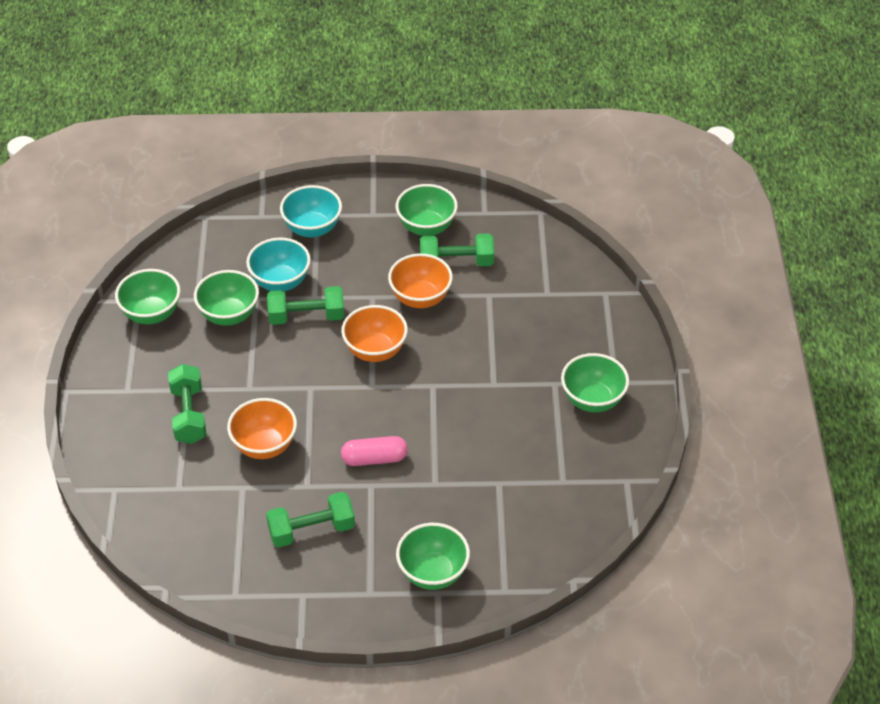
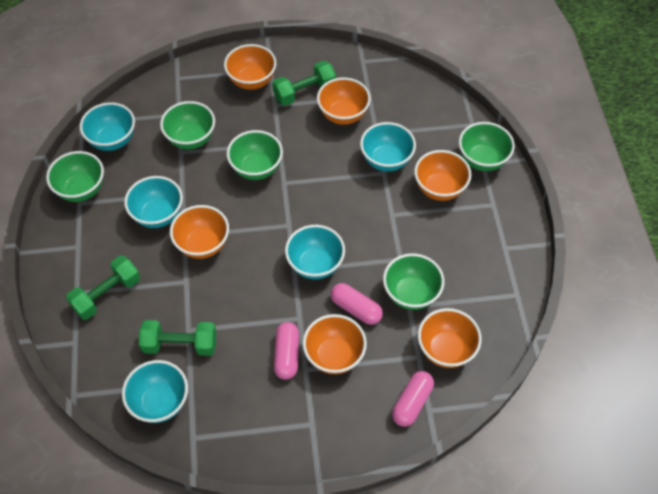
green dumbbell: 4 -> 3
orange bowl: 3 -> 6
pink capsule: 1 -> 3
turquoise bowl: 2 -> 5

